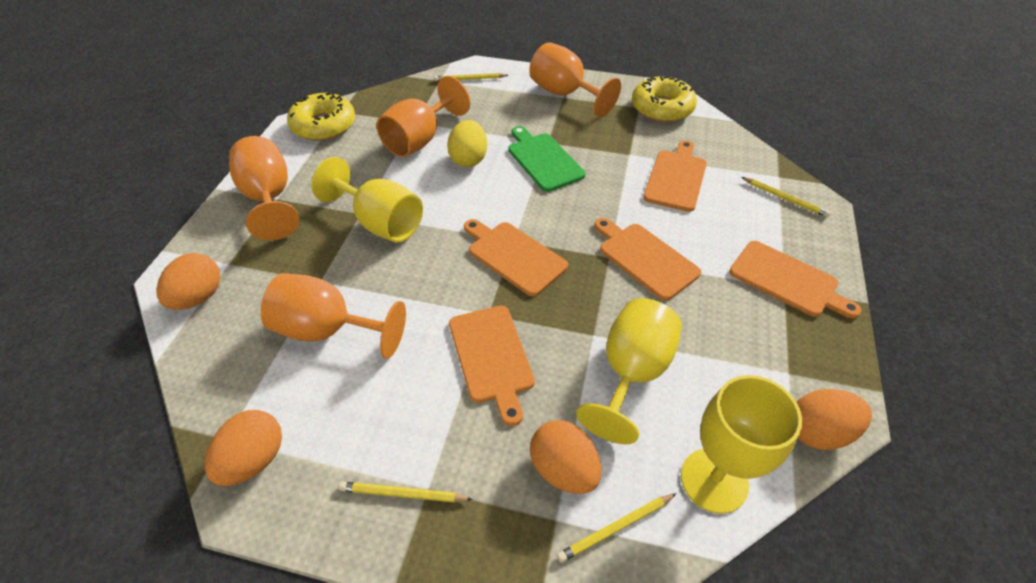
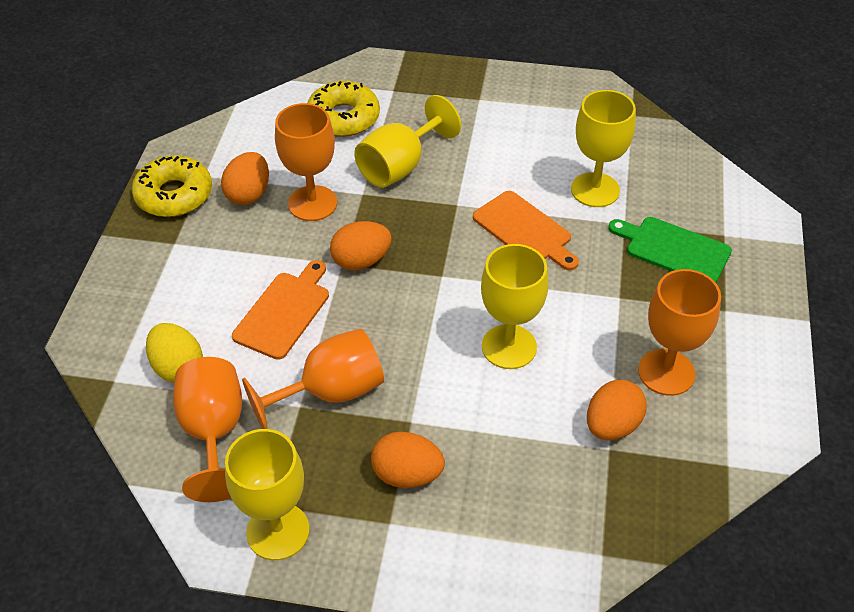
orange cutting board: 5 -> 2
yellow goblet: 3 -> 4
yellow pencil: 4 -> 0

